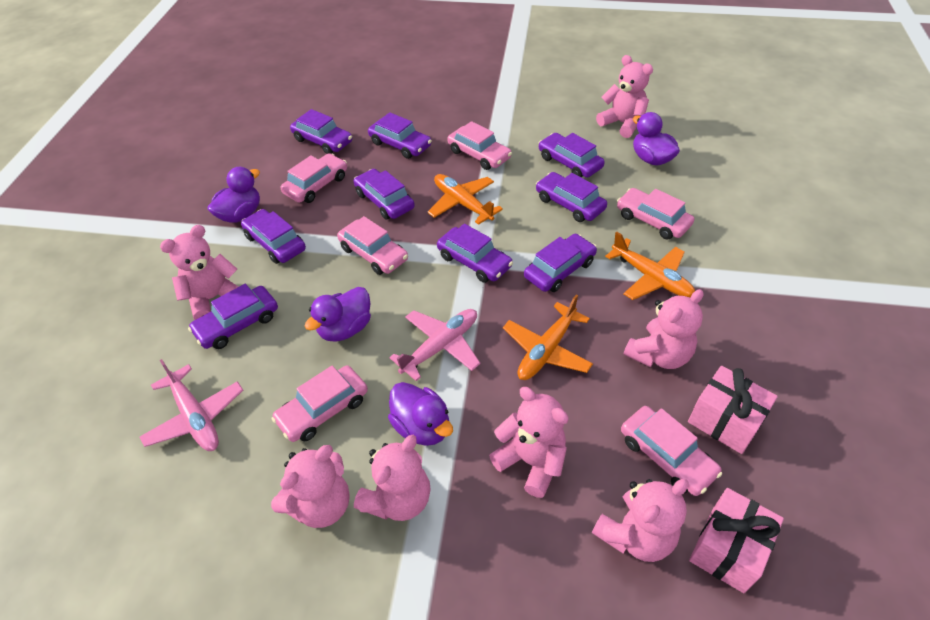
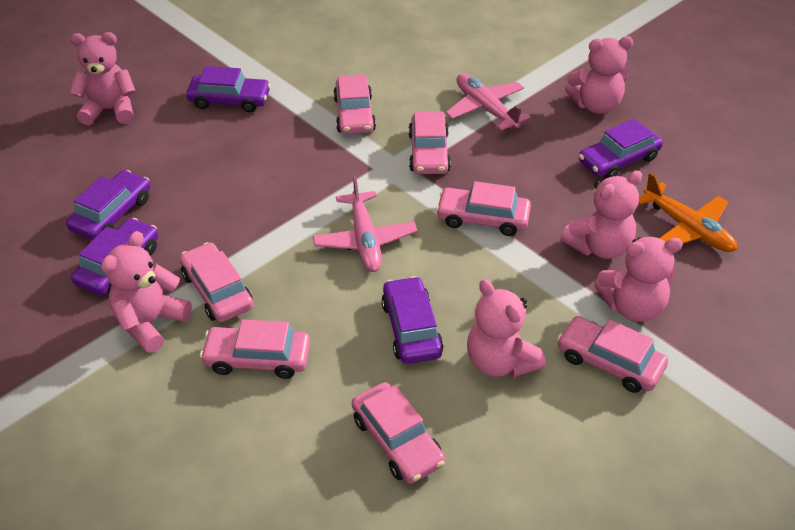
orange plane: 3 -> 1
pink car: 6 -> 7
pink gift: 2 -> 0
pink teddy bear: 7 -> 6
purple car: 9 -> 5
purple duck: 4 -> 0

